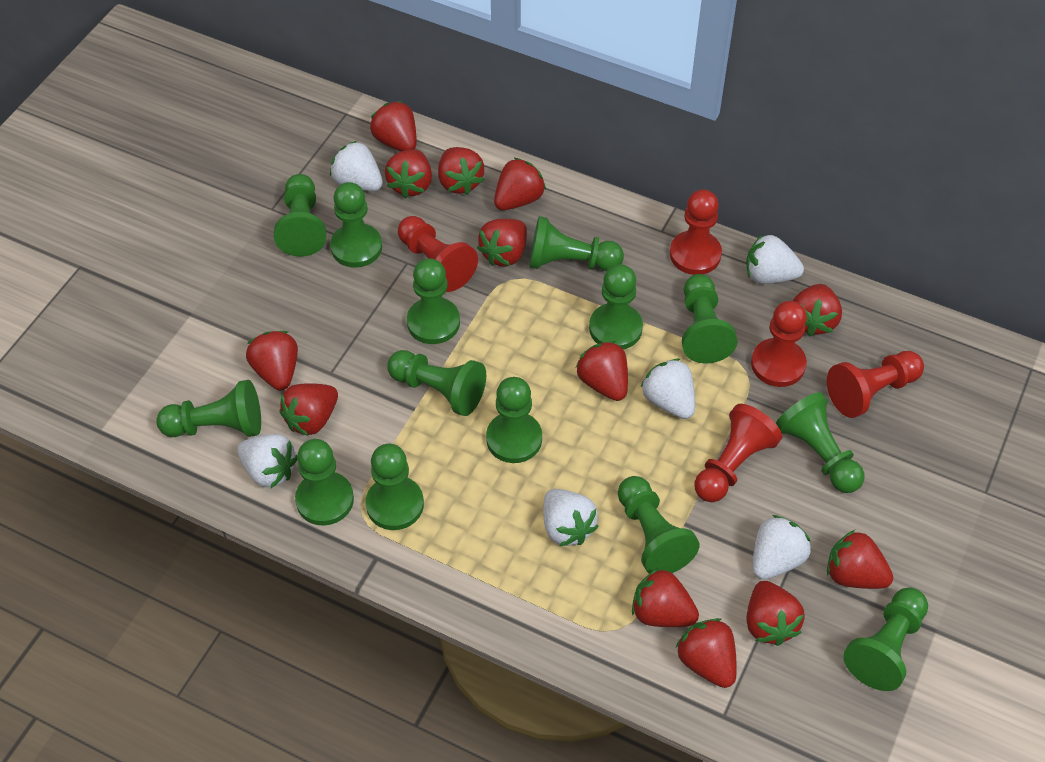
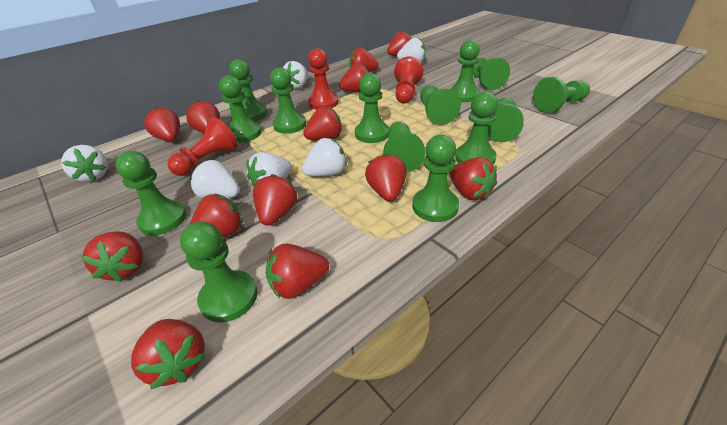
red pawn: 5 -> 3

